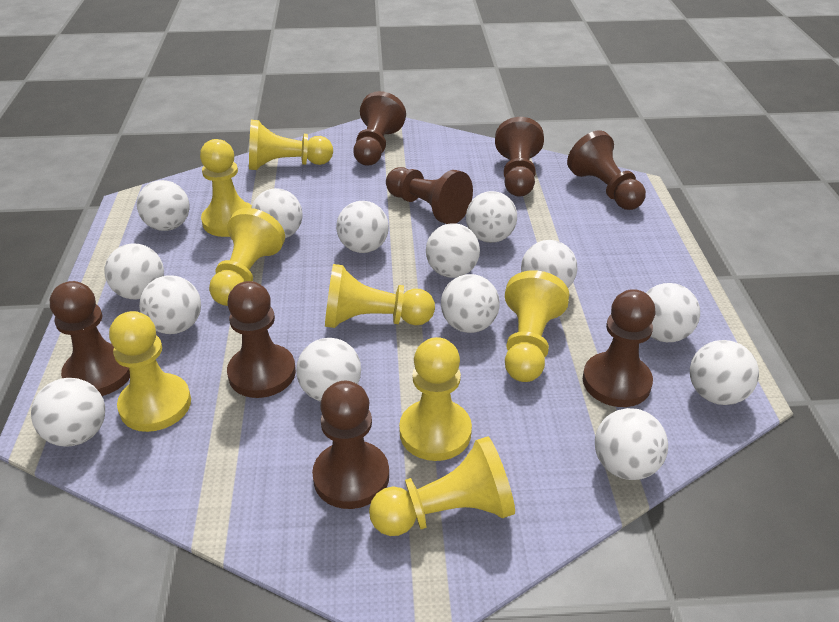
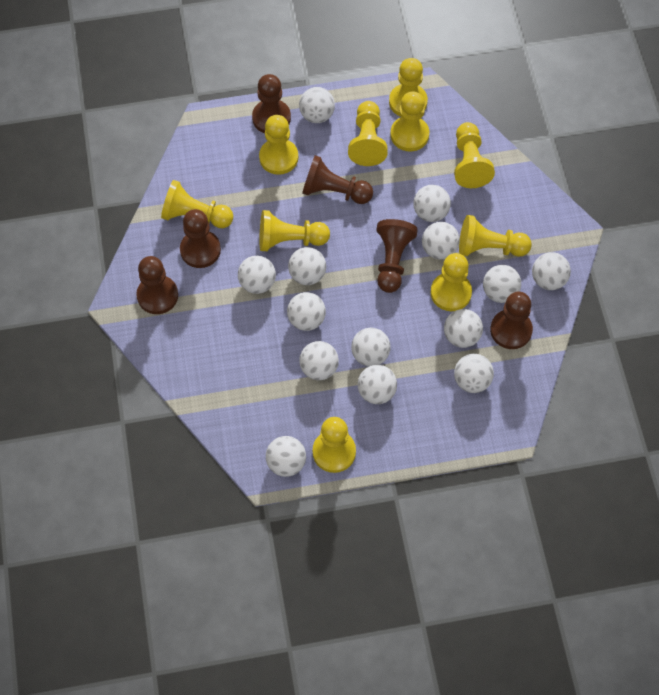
brown pawn: 8 -> 6
yellow pawn: 8 -> 10

